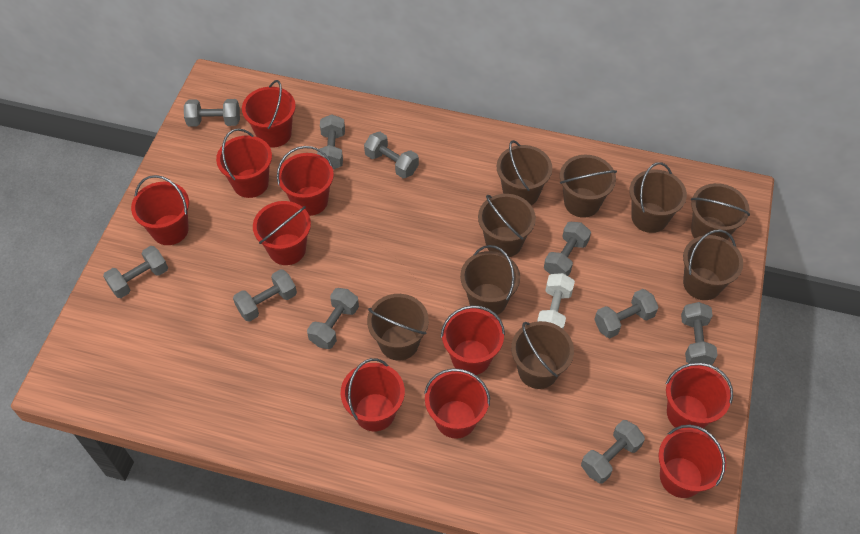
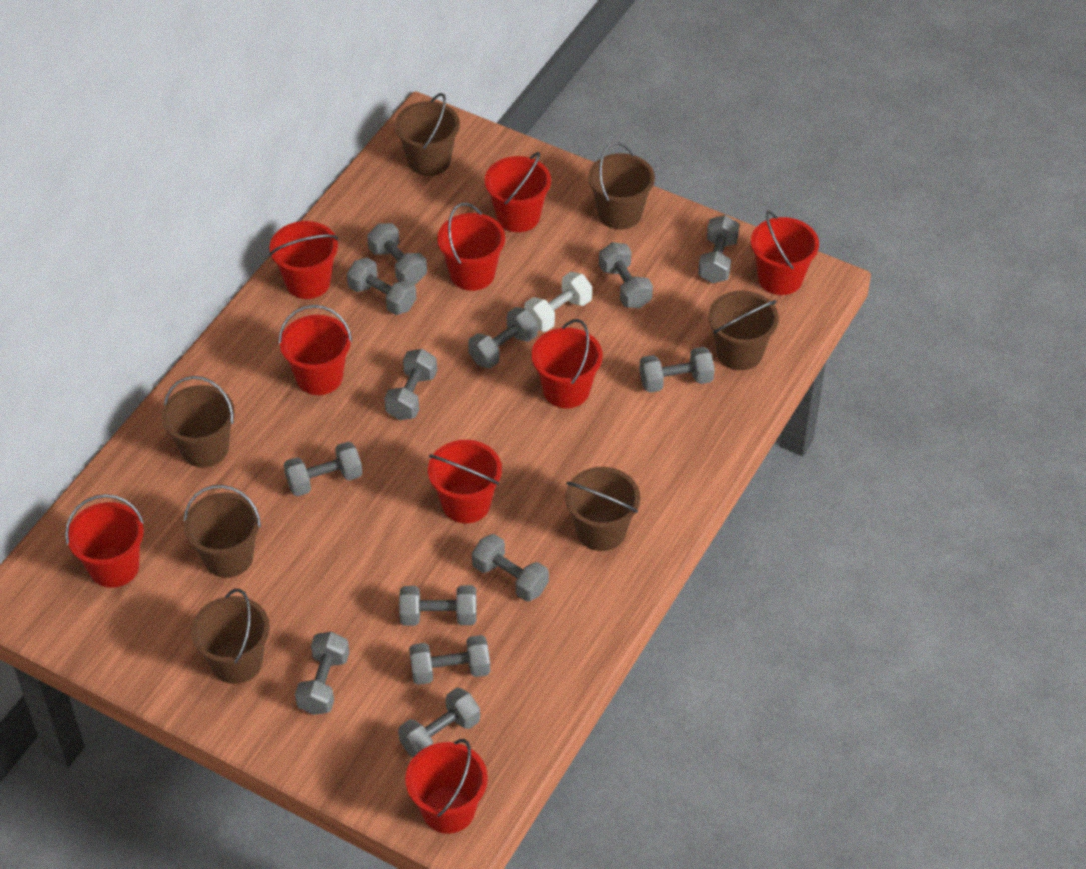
brown bucket: 9 -> 7
grey dumbbell: 10 -> 13
red bucket: 10 -> 9

